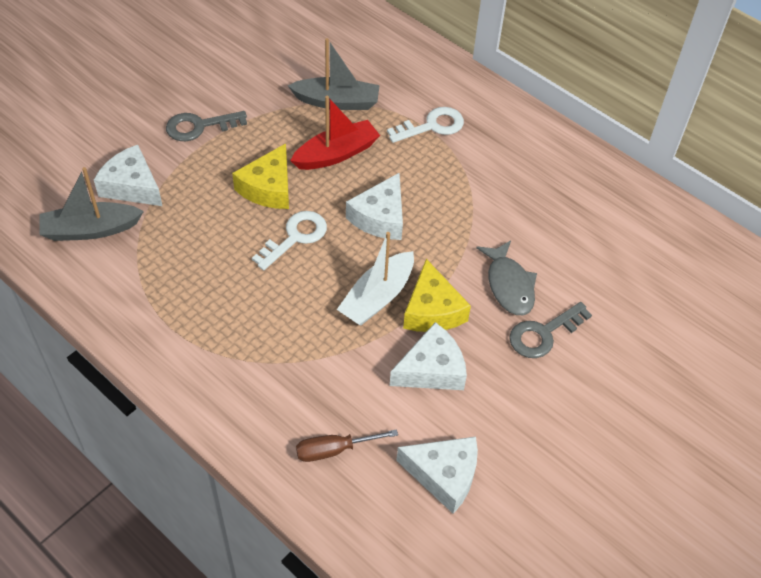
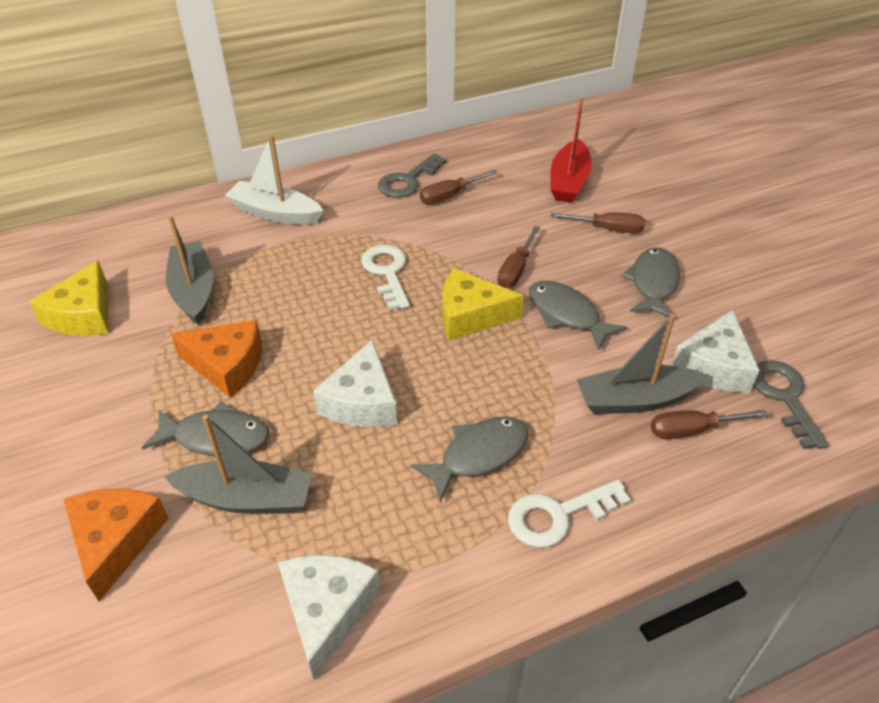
brown screwdriver: 1 -> 4
grey boat: 2 -> 3
grey fish: 1 -> 4
orange cheese: 0 -> 2
white cheese: 4 -> 3

